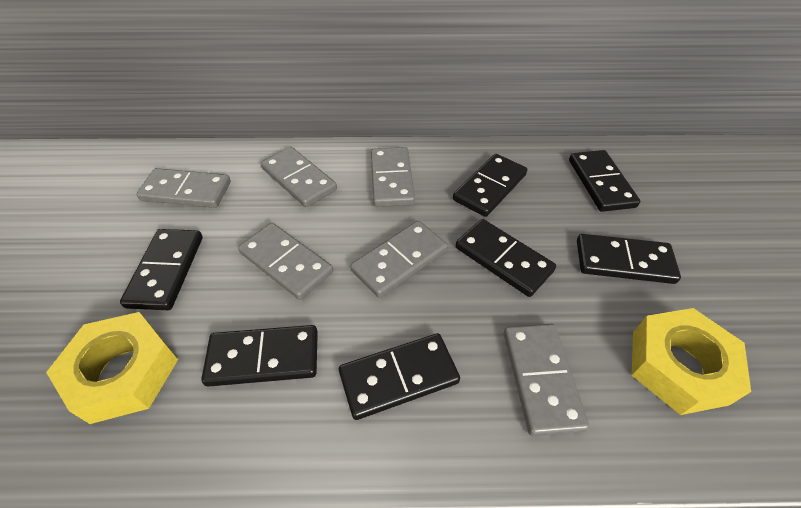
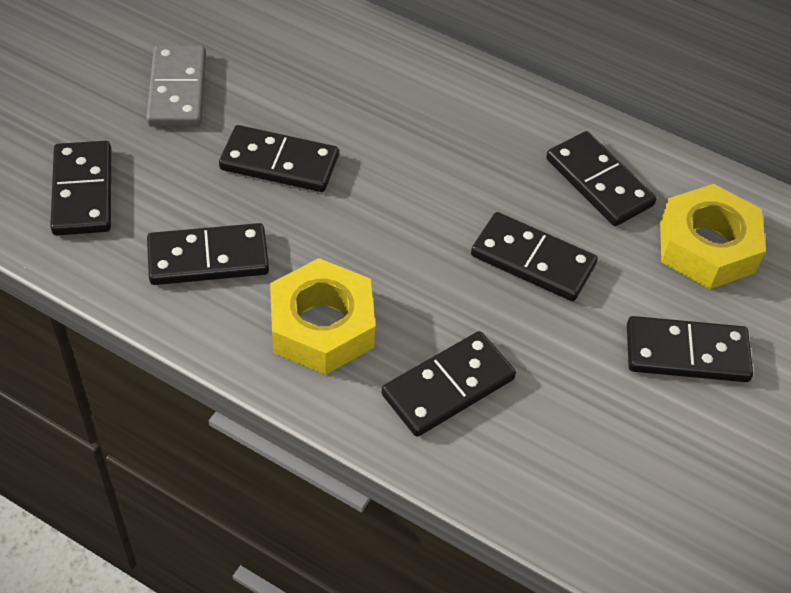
grey domino: 6 -> 1

